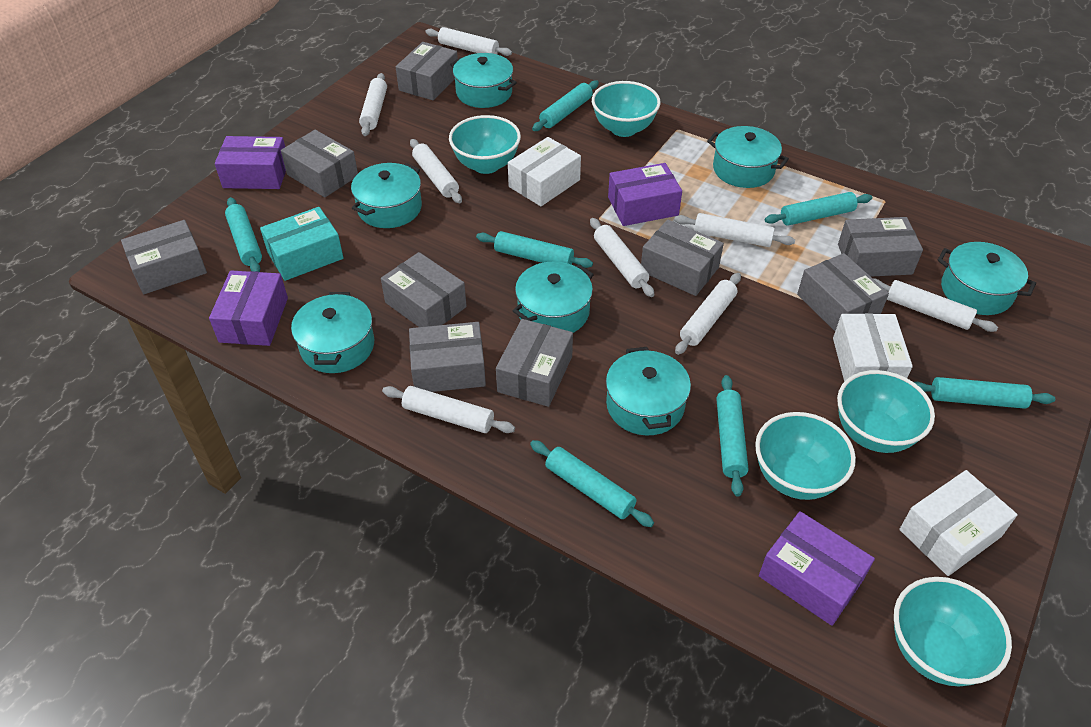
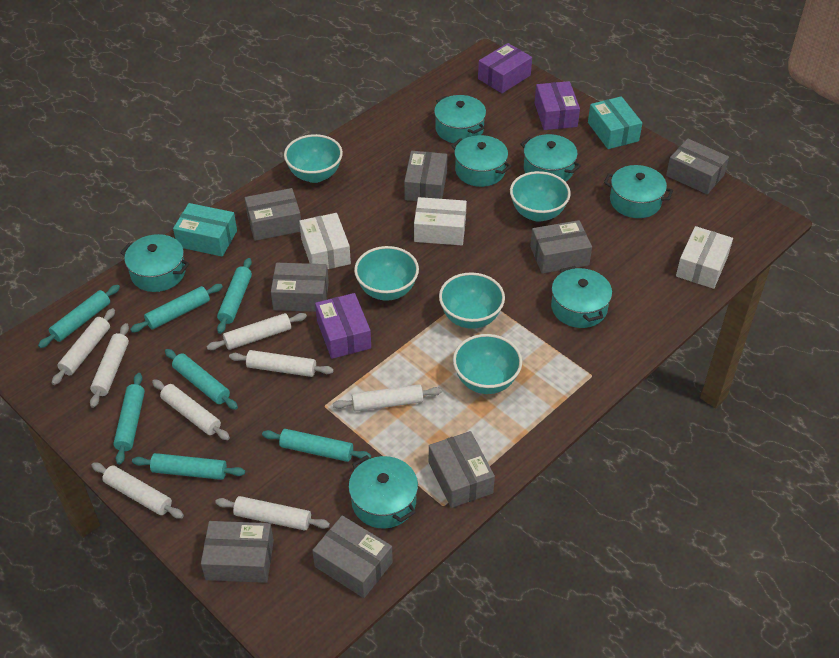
grey box: 9 -> 8
purple box: 4 -> 3
turquoise box: 1 -> 2

